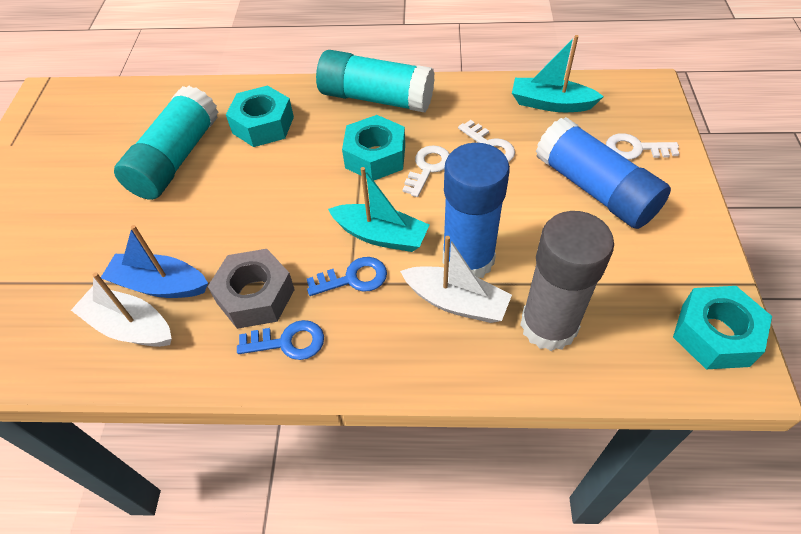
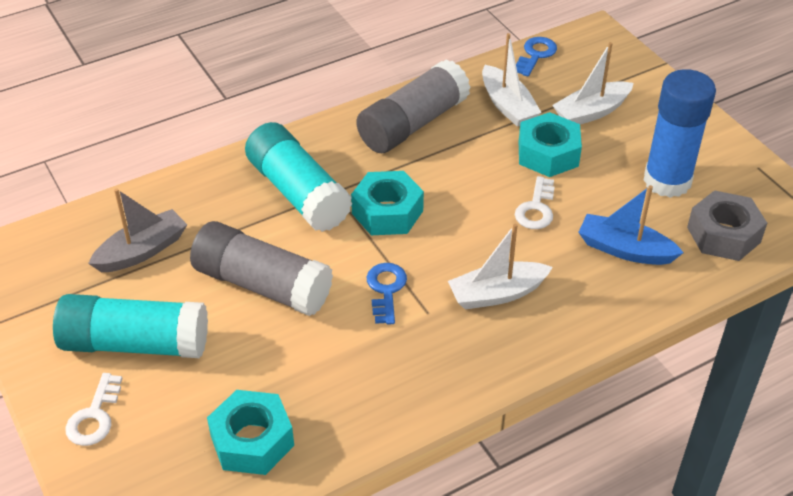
blue glue stick: 2 -> 1
grey boat: 0 -> 1
grey glue stick: 1 -> 2
turquoise boat: 2 -> 0
white boat: 2 -> 3
white key: 3 -> 2

